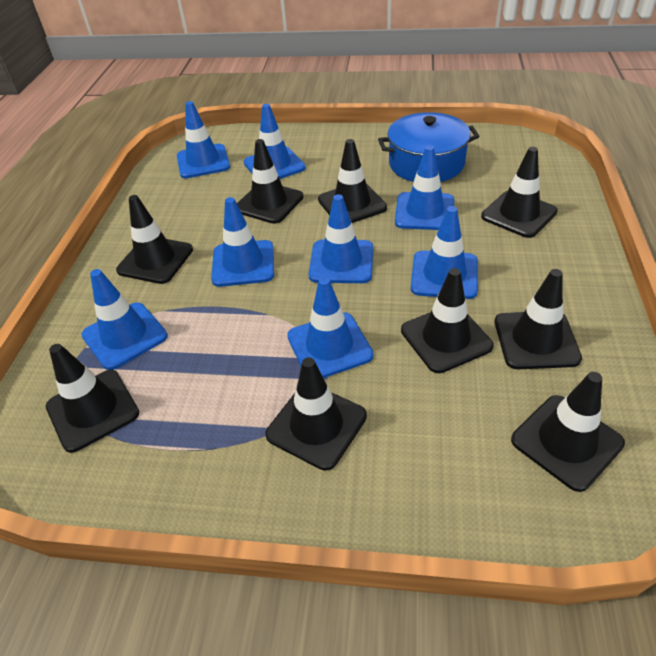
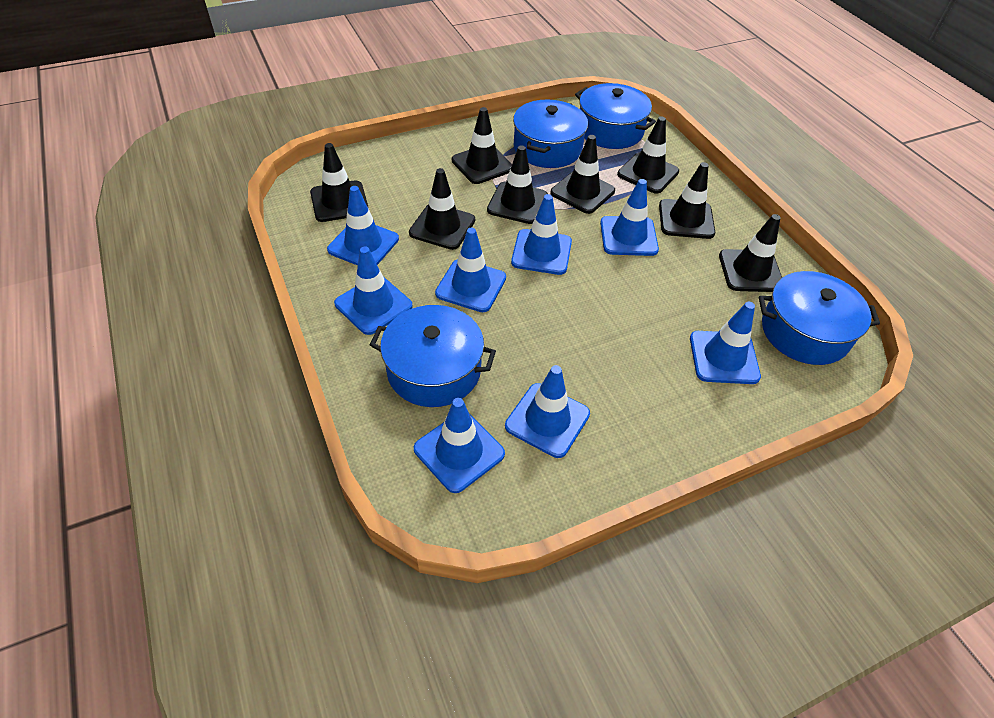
black traffic cone: 9 -> 8
blue pot: 1 -> 4

